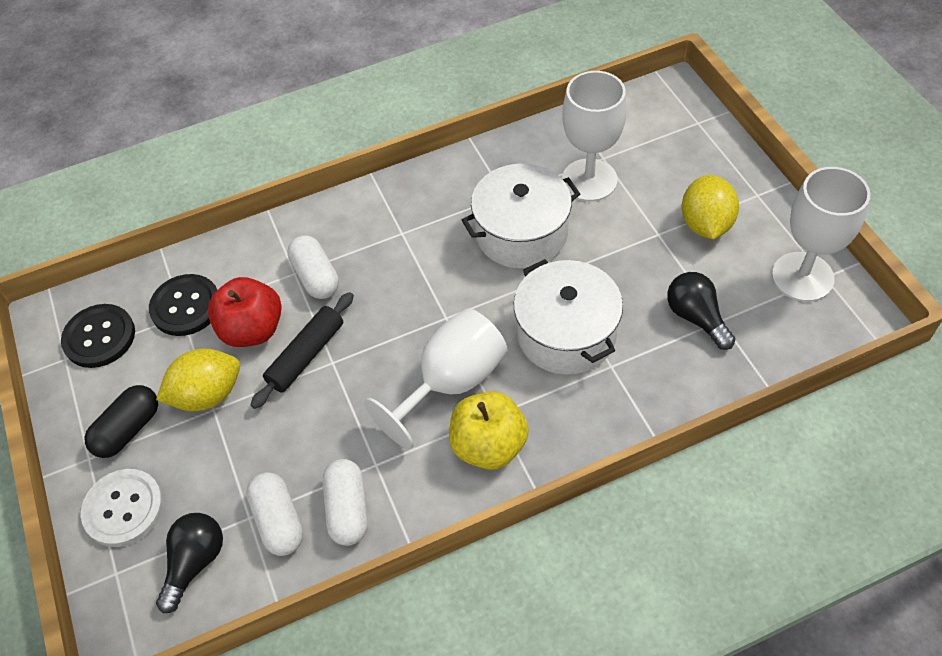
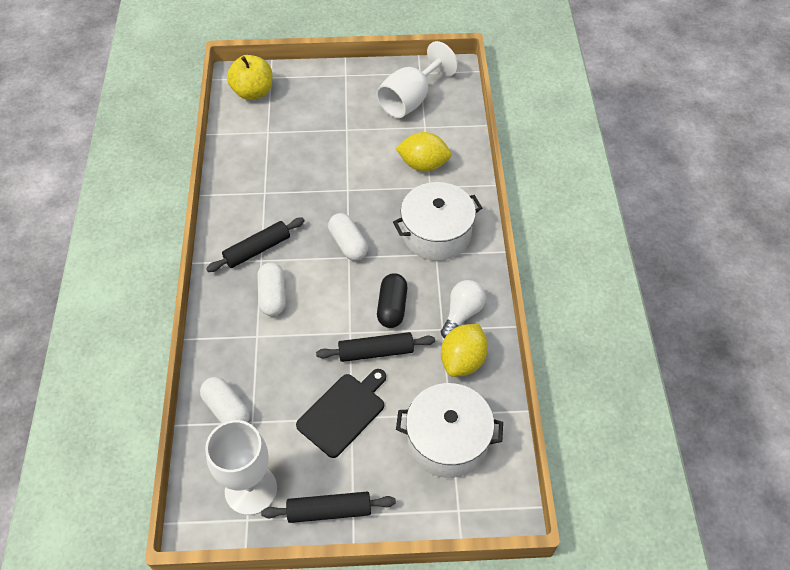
black button: 2 -> 0
black cutting board: 0 -> 1
black light bulb: 2 -> 0
black rolling pin: 1 -> 3
red apple: 1 -> 0
white button: 1 -> 0
white goblet: 3 -> 2
white light bulb: 0 -> 1

